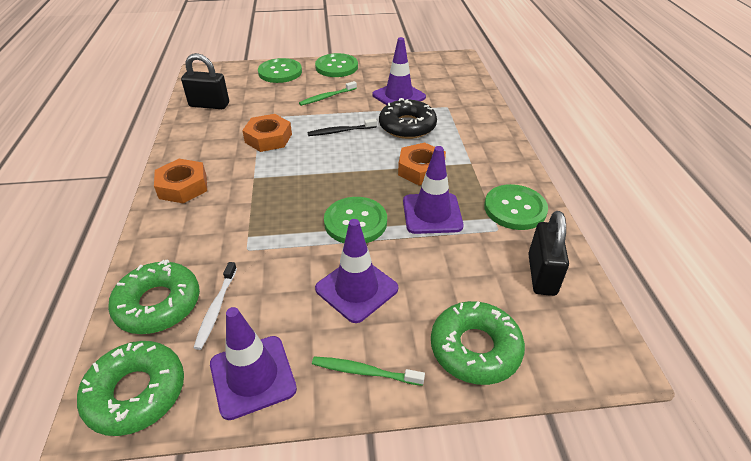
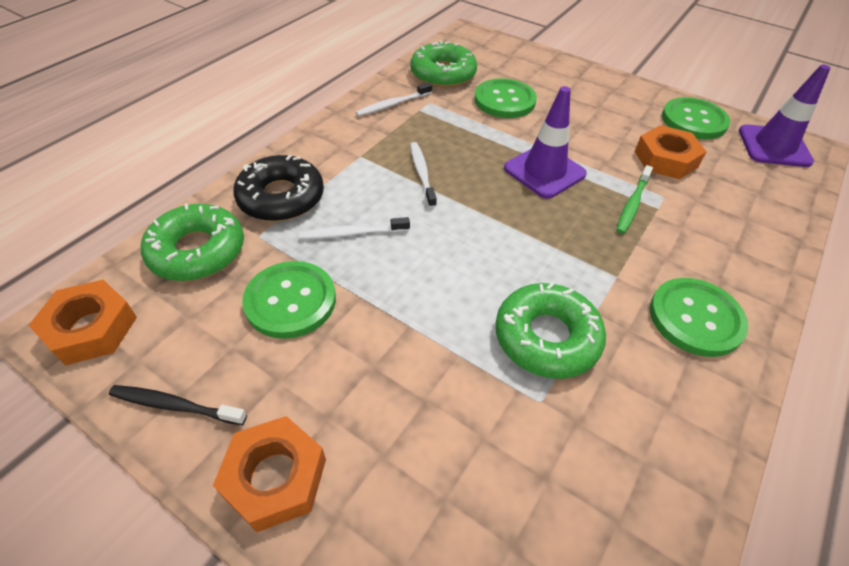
black padlock: 2 -> 0
green toothbrush: 2 -> 1
purple traffic cone: 4 -> 2
white toothbrush: 1 -> 3

